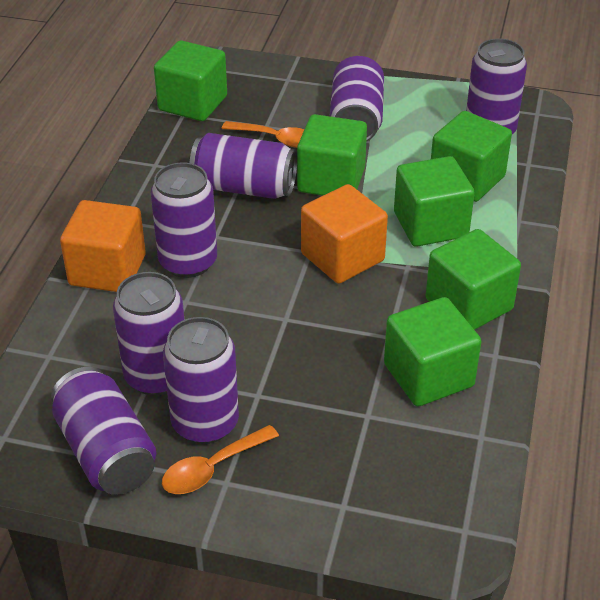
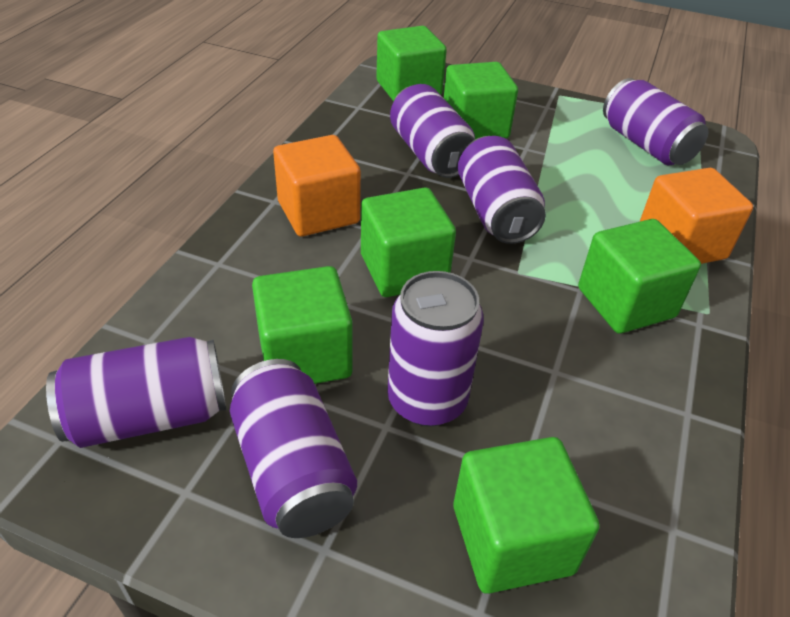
orange spoon: 2 -> 0
purple can: 7 -> 6

